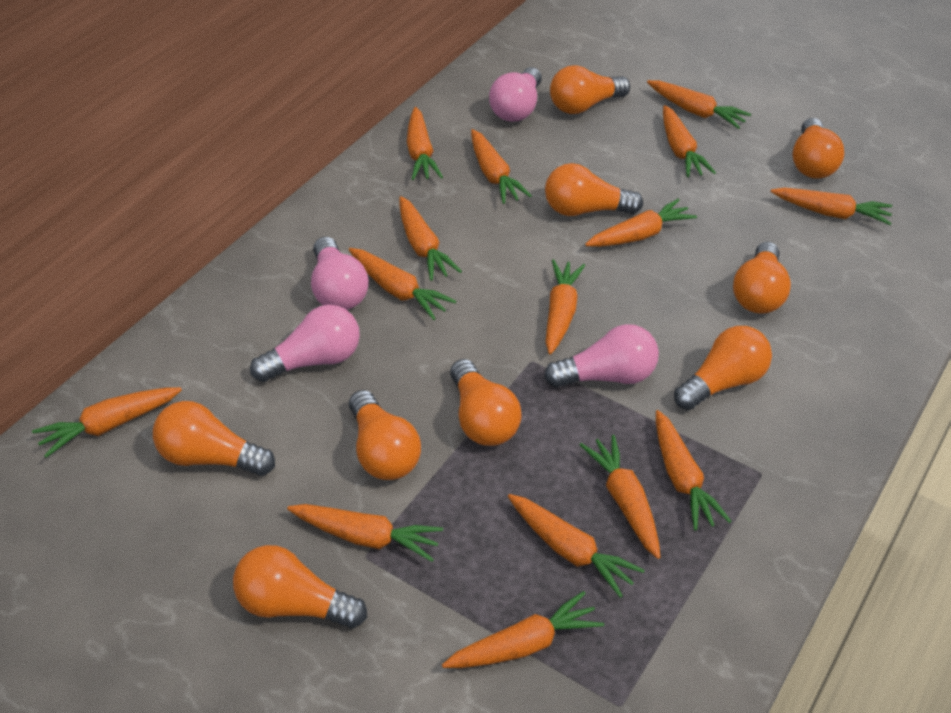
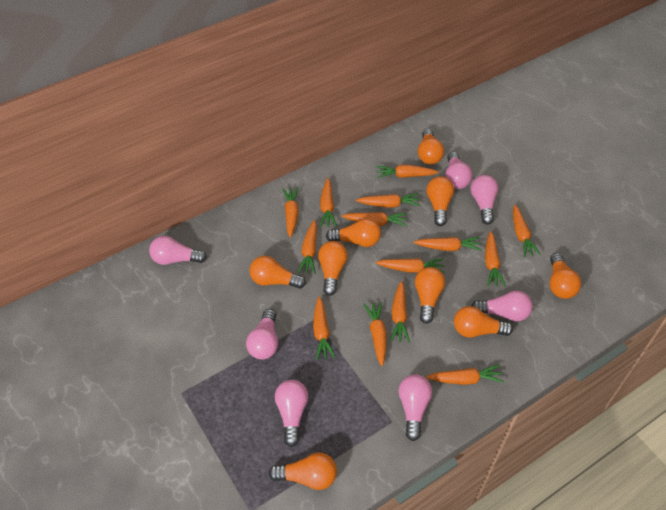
orange carrot: 15 -> 14
pink light bulb: 4 -> 7

